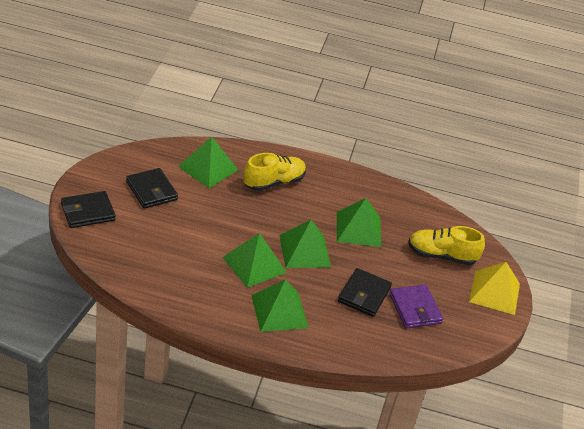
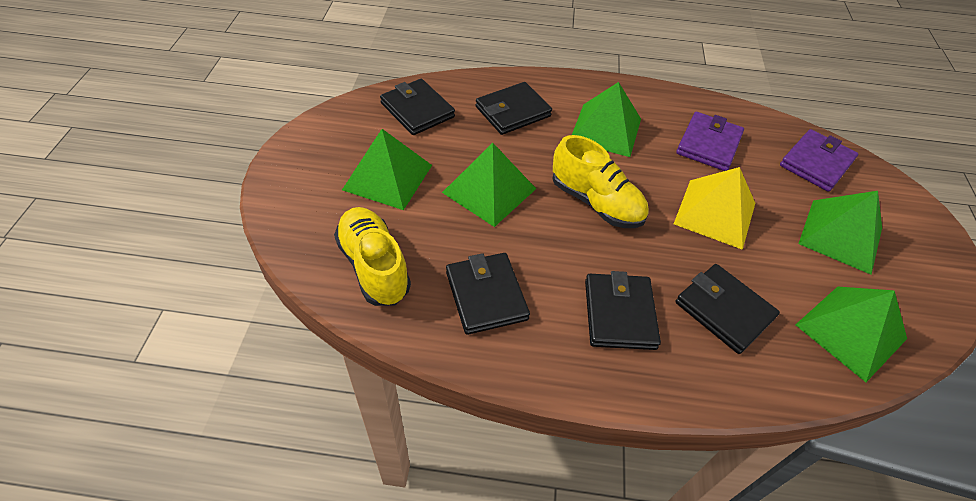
black wallet: 3 -> 5
purple wallet: 1 -> 2

